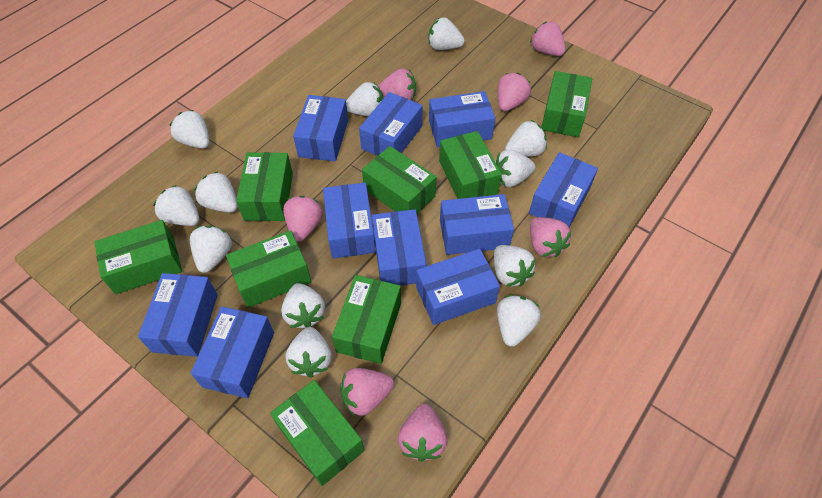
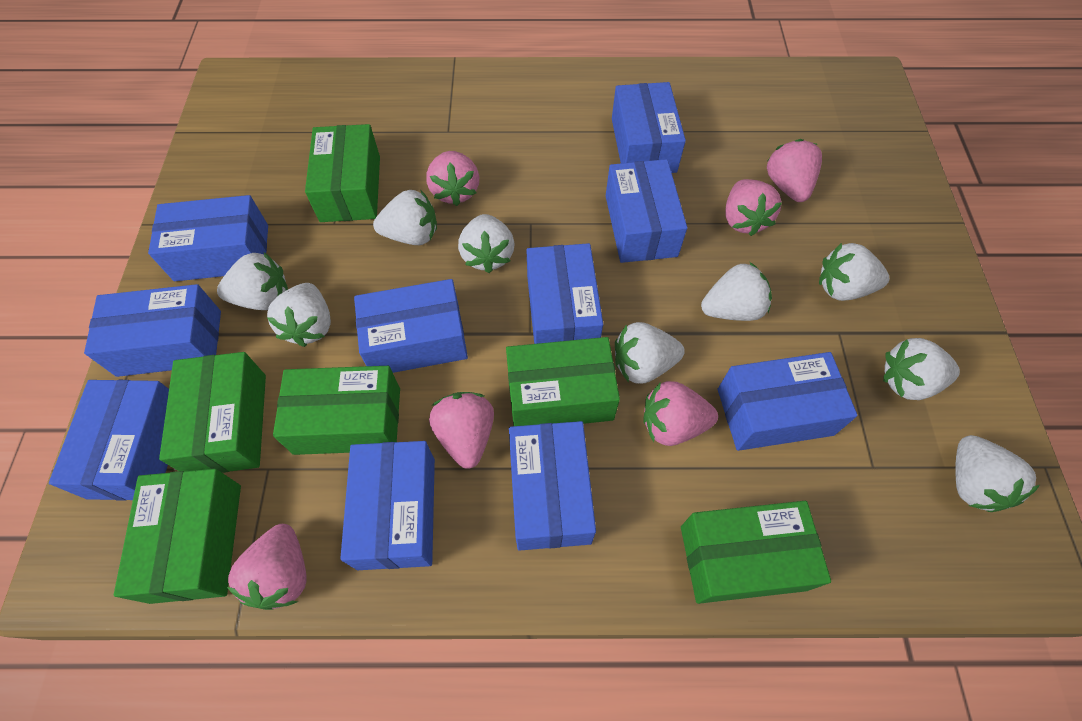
green box: 8 -> 6
pink strawberry: 7 -> 6
white strawberry: 12 -> 9

